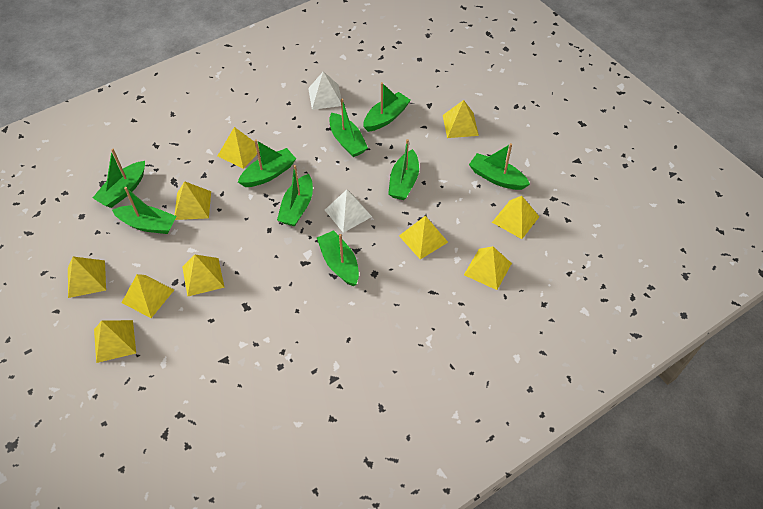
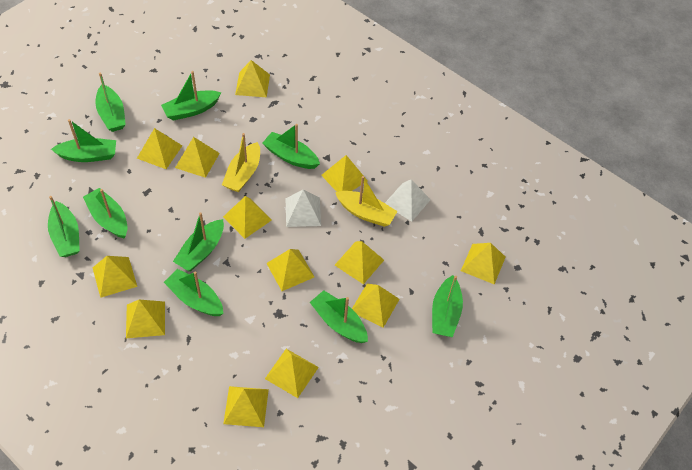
green boat: 9 -> 10
yellow boat: 0 -> 2
yellow pyramid: 10 -> 13

